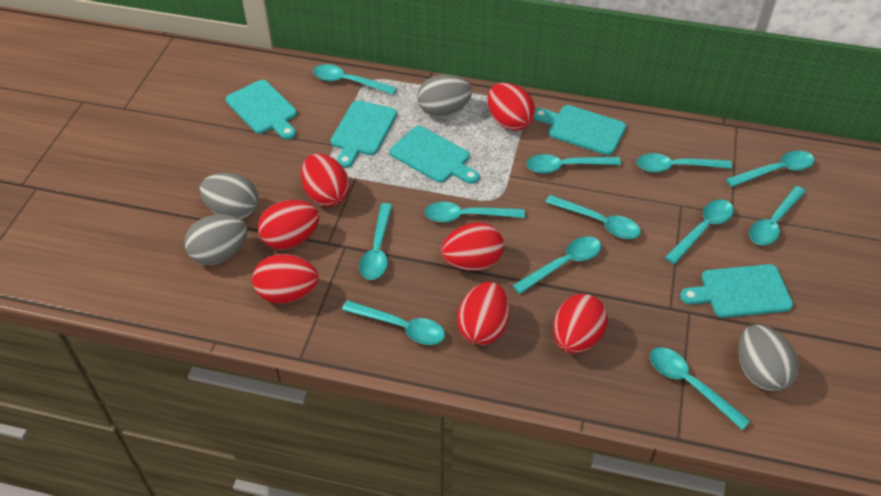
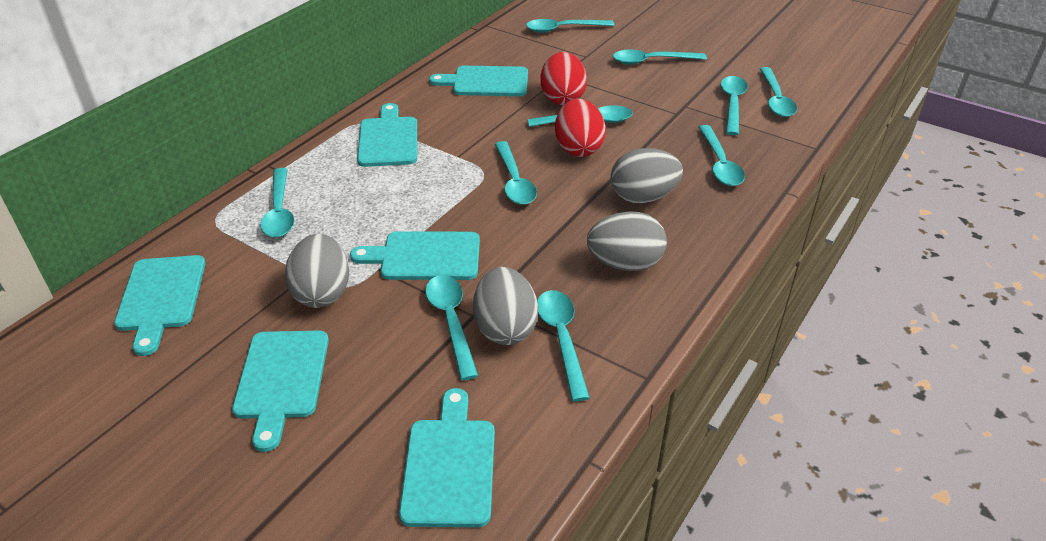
red egg: 7 -> 2
turquoise cutting board: 5 -> 6
turquoise spoon: 12 -> 10

